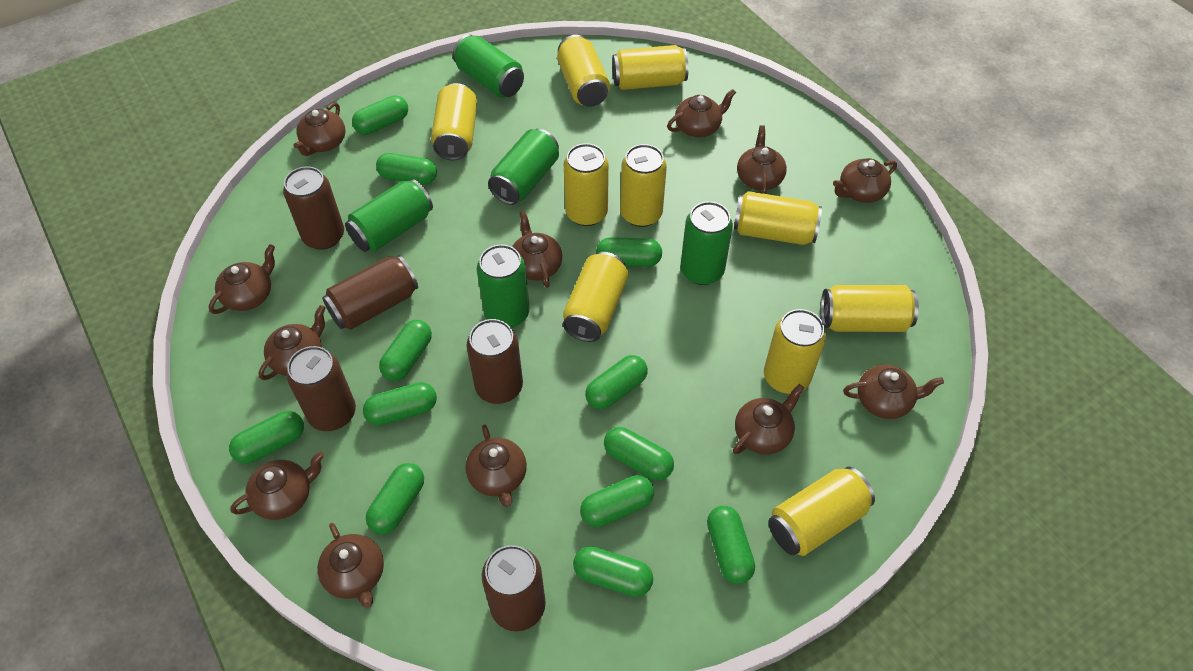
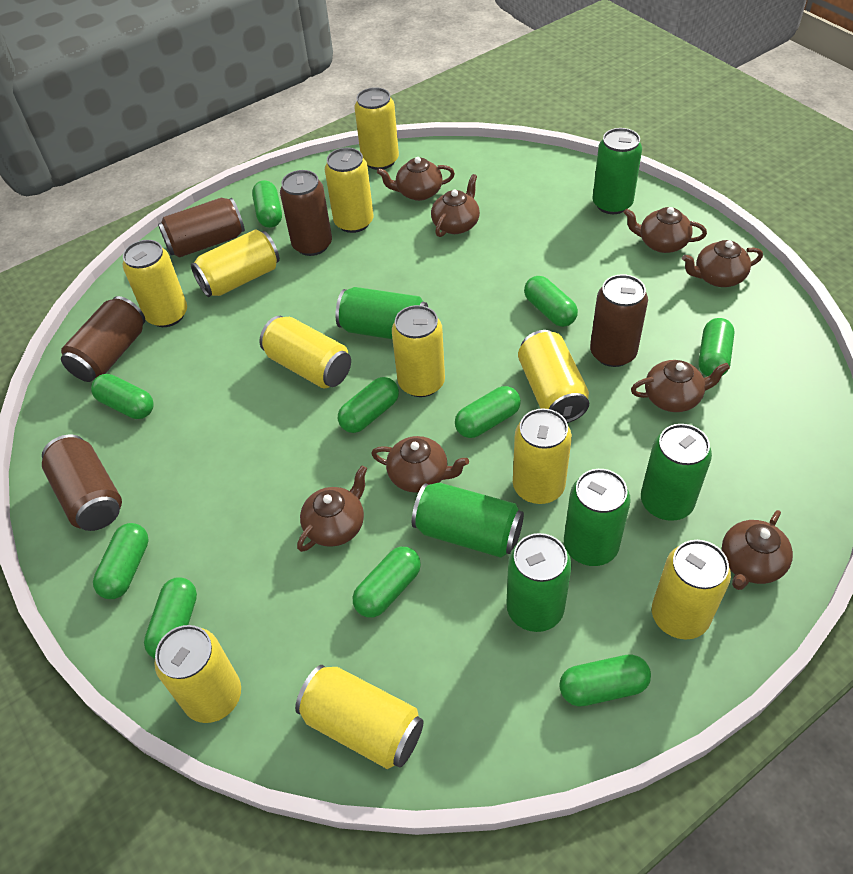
brown teapot: 12 -> 8
green can: 5 -> 6
green capsule: 12 -> 10
yellow can: 10 -> 11

